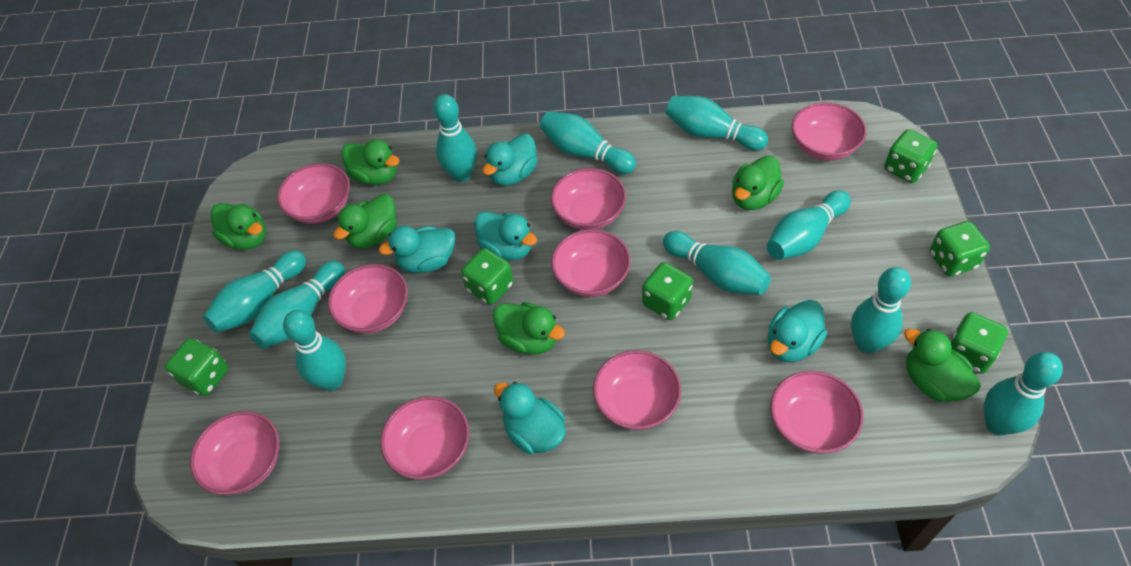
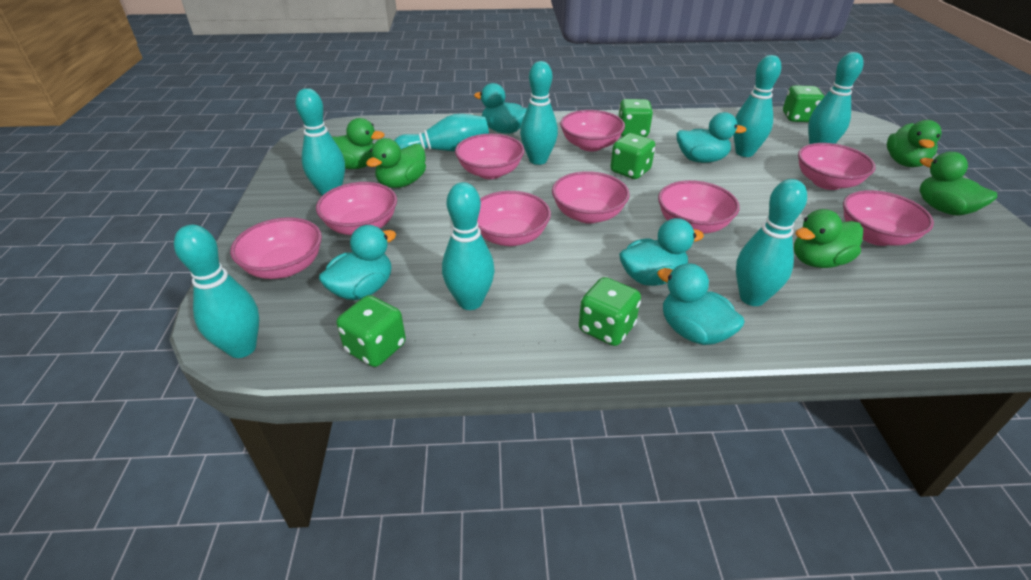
green dice: 6 -> 5
green duck: 6 -> 5
turquoise bowling pin: 10 -> 8

